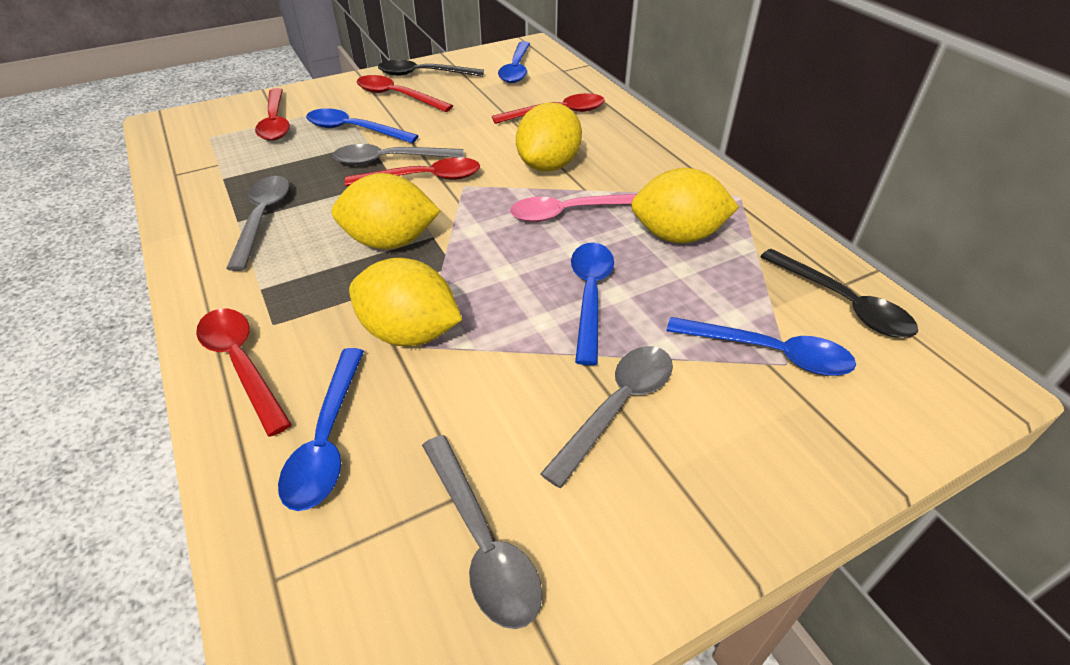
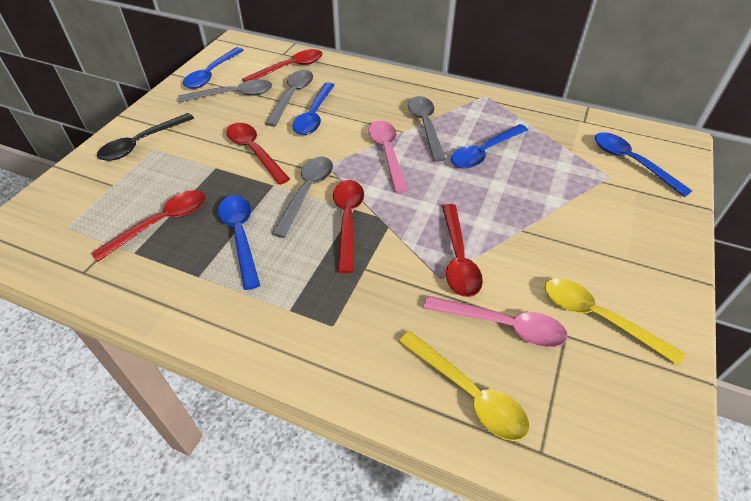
black spoon: 2 -> 1
pink spoon: 1 -> 2
yellow lemon: 4 -> 0
yellow spoon: 0 -> 2

